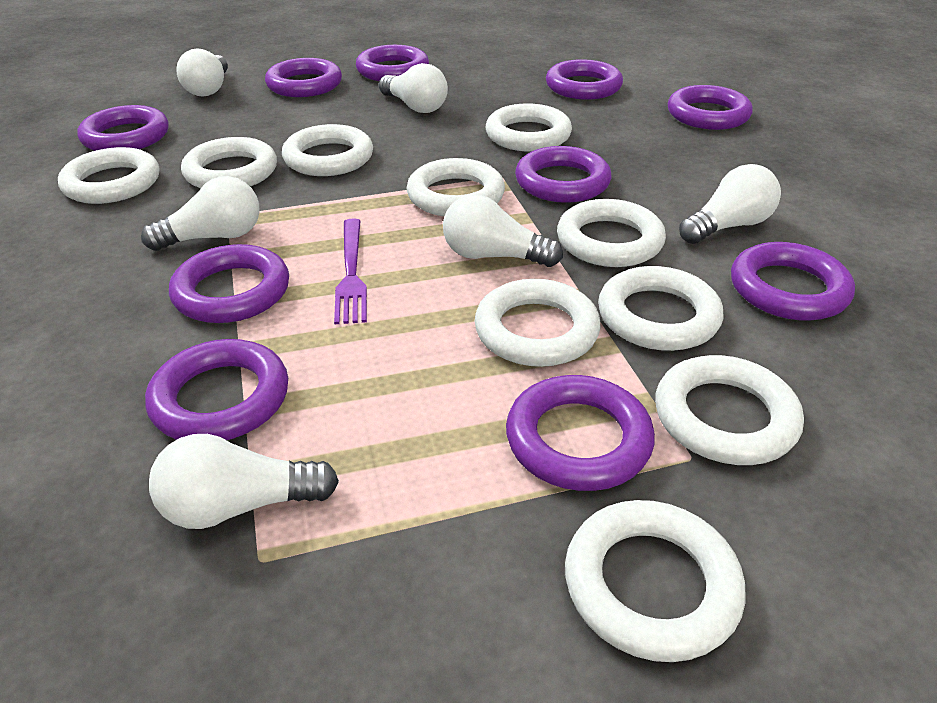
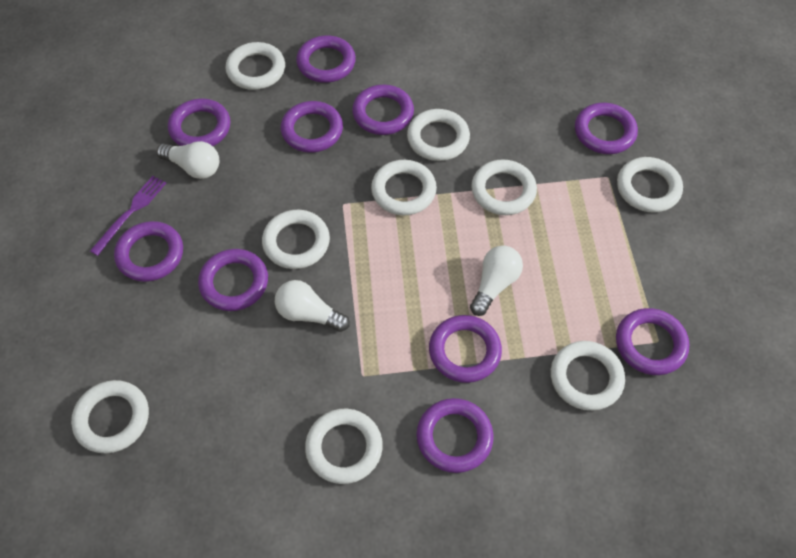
white light bulb: 6 -> 3
white ring: 10 -> 9

